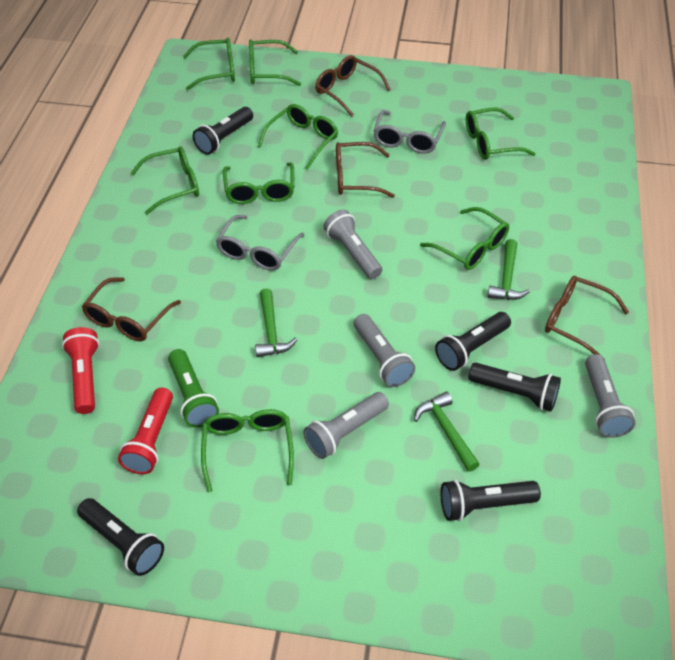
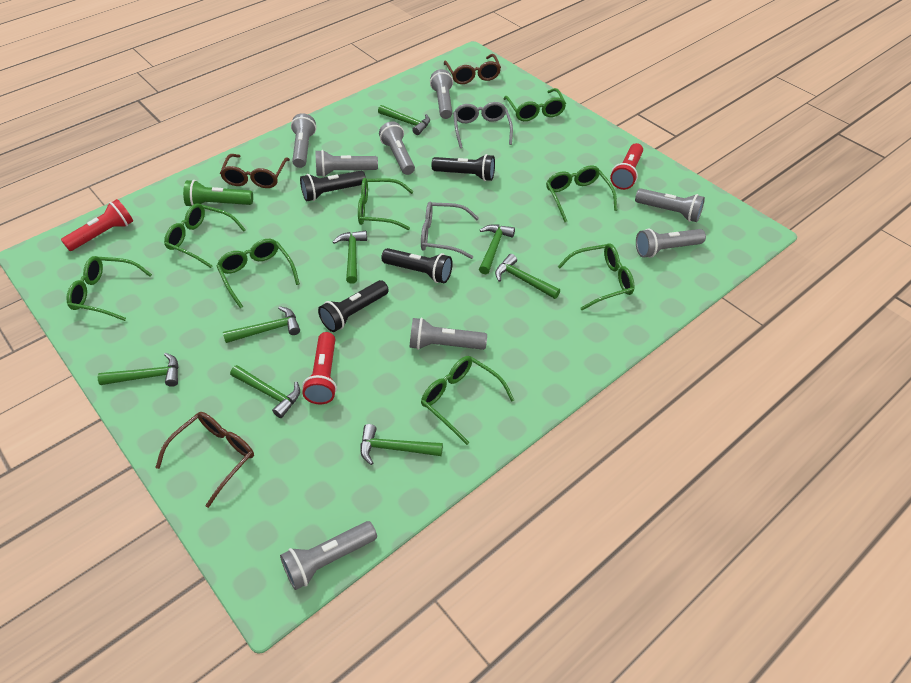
black flashlight: 5 -> 4
brown glasses: 4 -> 3
green hammer: 3 -> 8
grey flashlight: 4 -> 8
red flashlight: 2 -> 3

